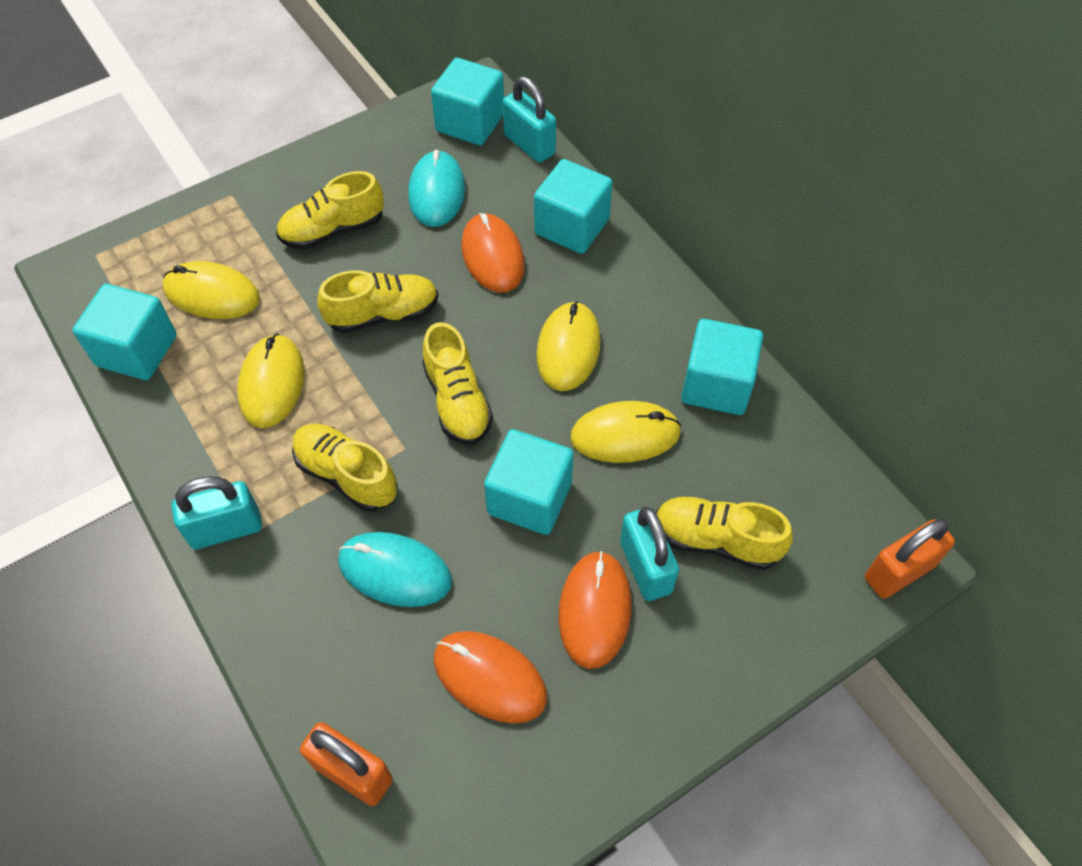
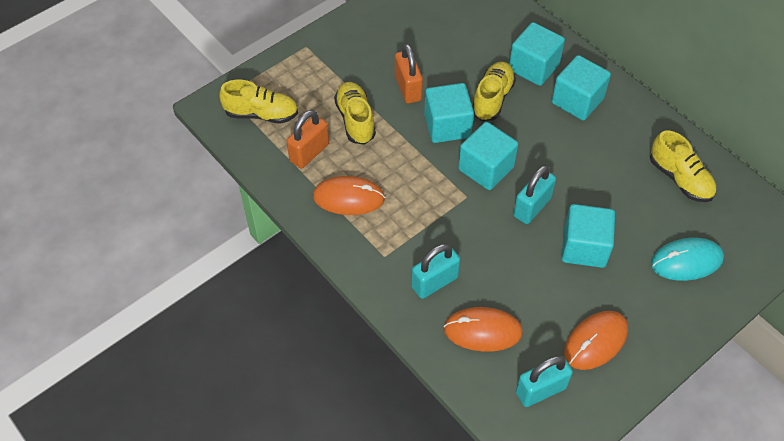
turquoise mouse: 2 -> 1
yellow mouse: 4 -> 0
yellow shoe: 5 -> 4

